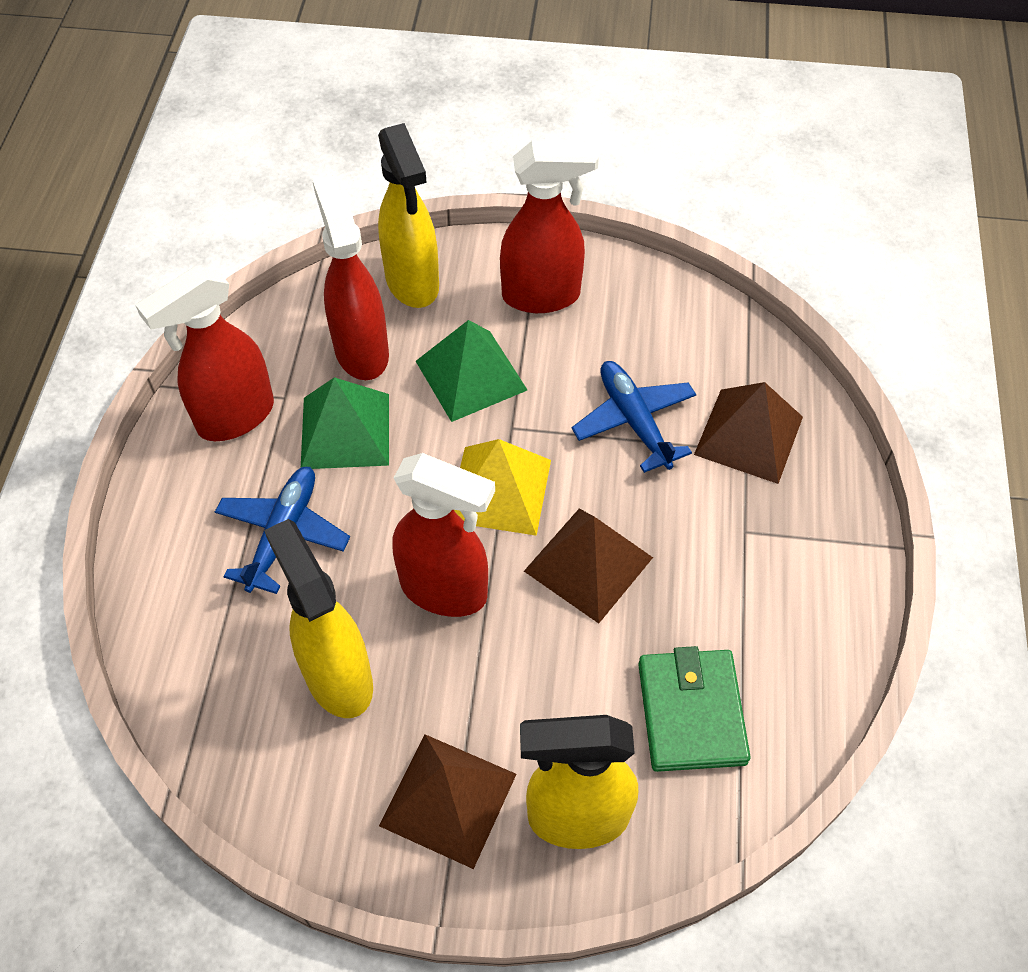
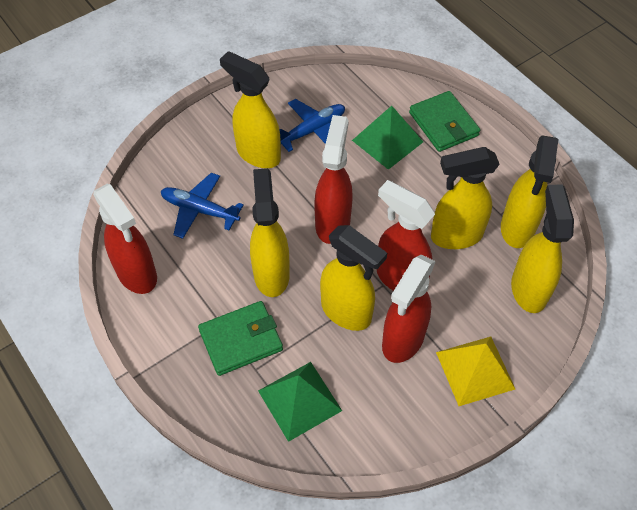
brown pyramid: 3 -> 0
green wallet: 1 -> 2
yellow spray bottle: 3 -> 6

